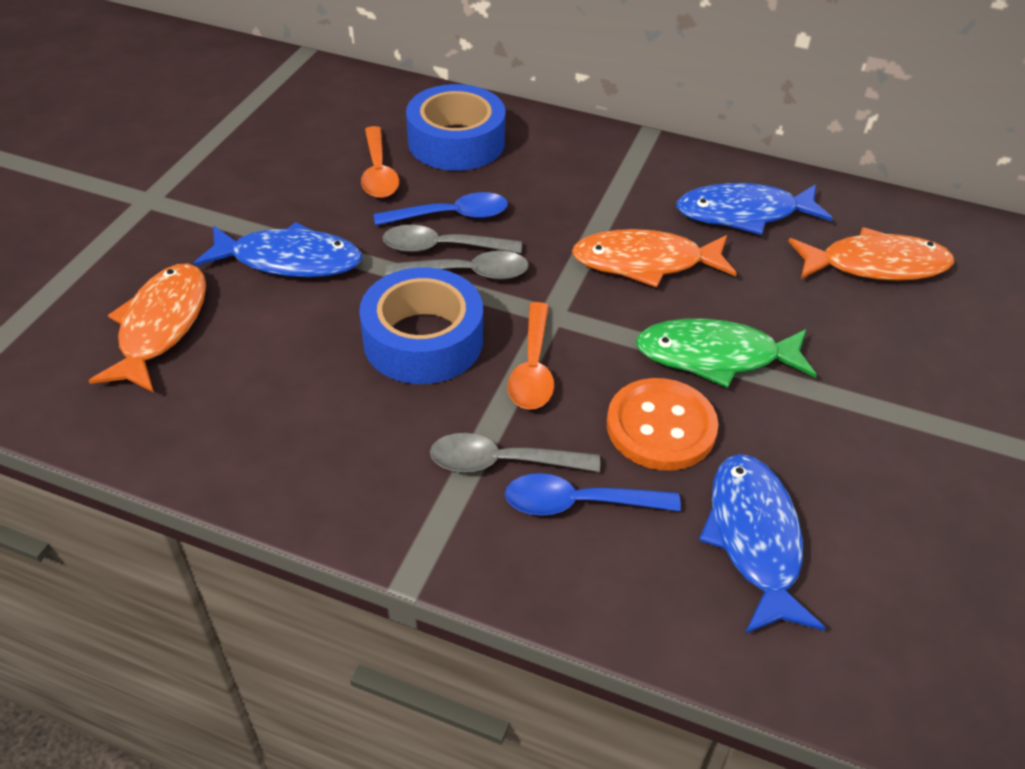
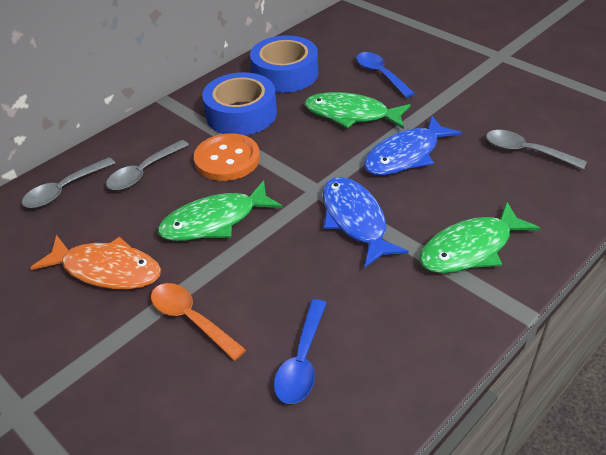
blue fish: 3 -> 2
green fish: 1 -> 3
orange fish: 3 -> 1
orange spoon: 2 -> 1

